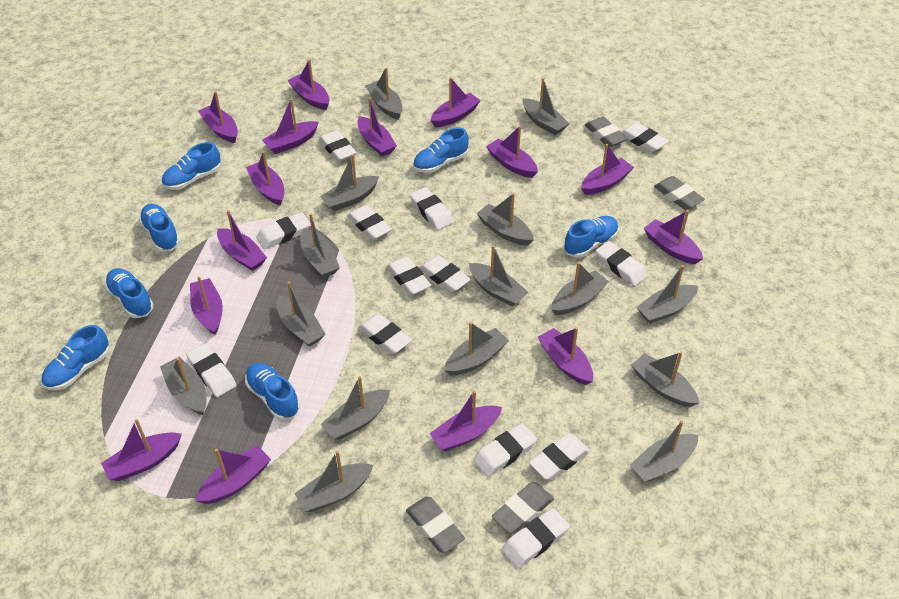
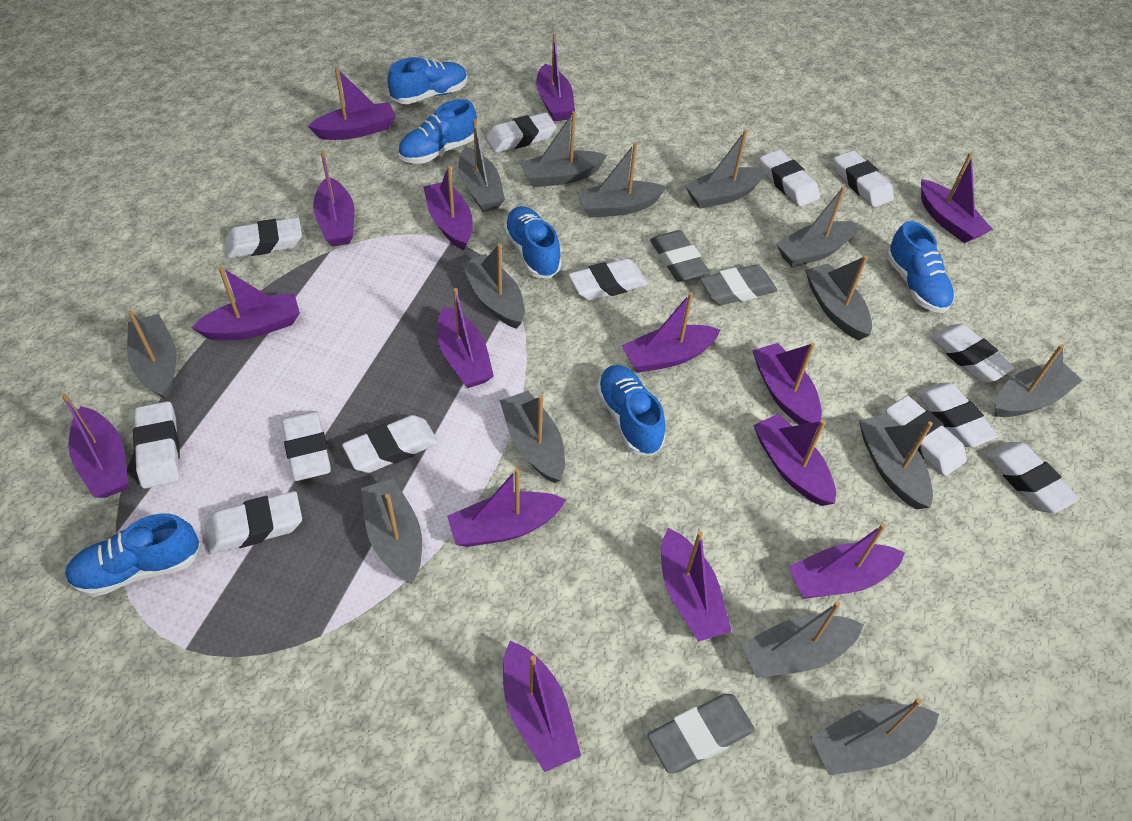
blue shoe: 7 -> 6
grey boat: 15 -> 14
grey eraser: 4 -> 3

